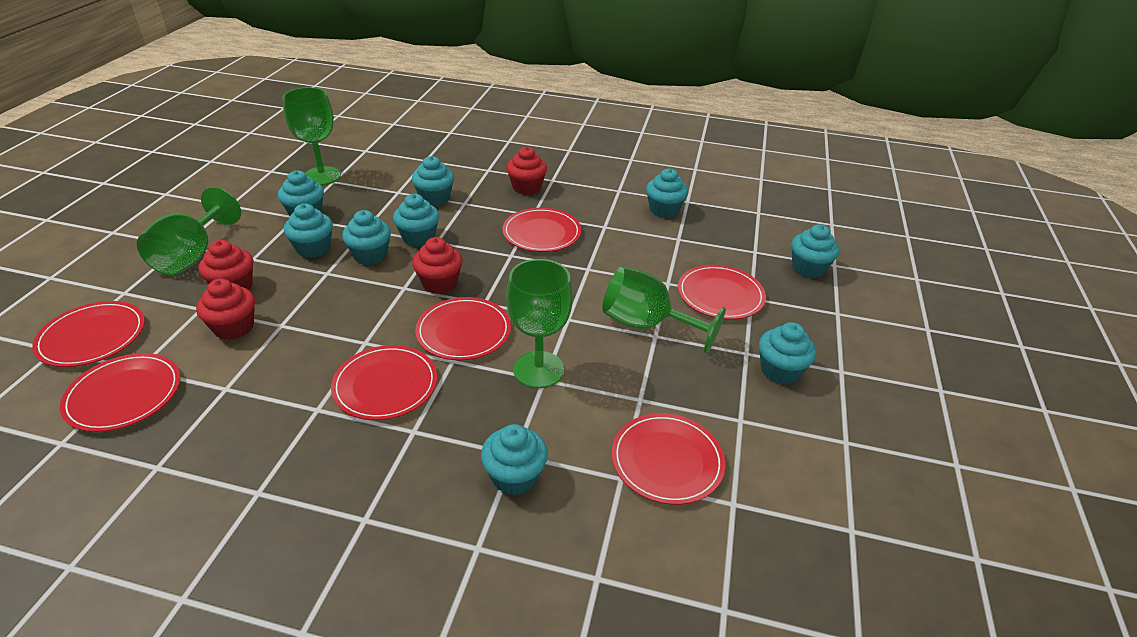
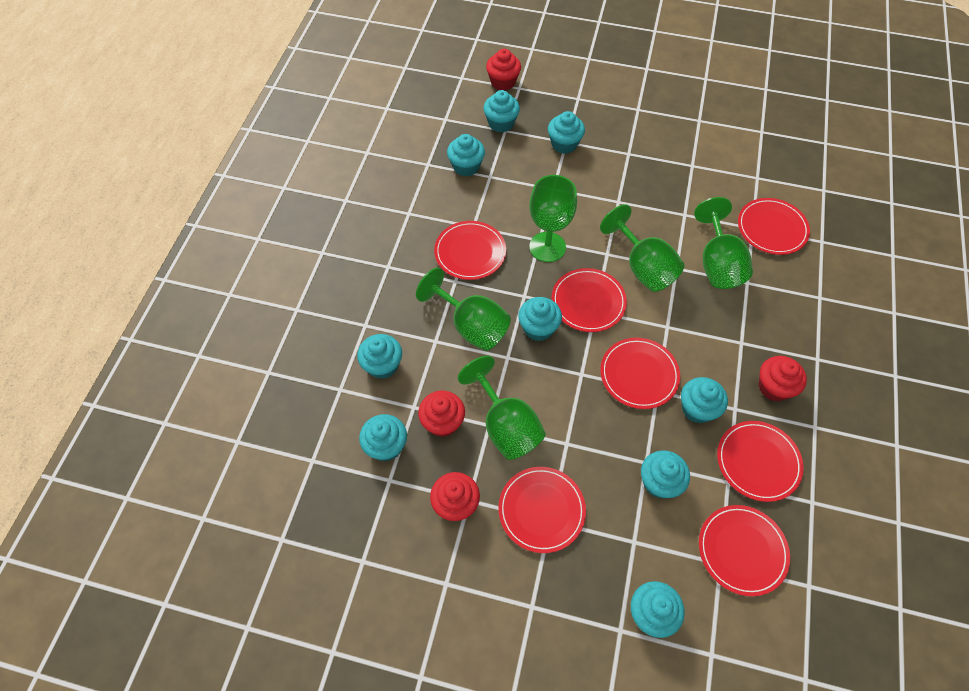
green goblet: 4 -> 5

